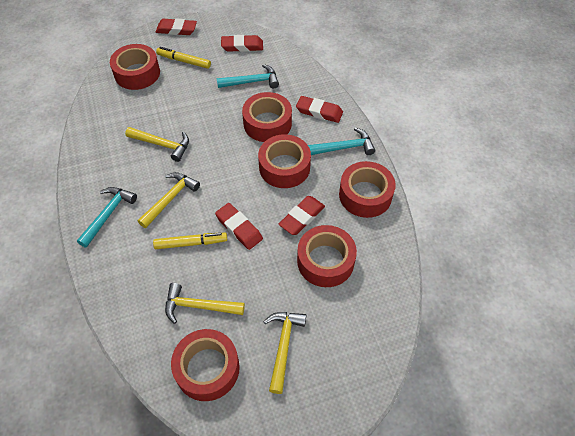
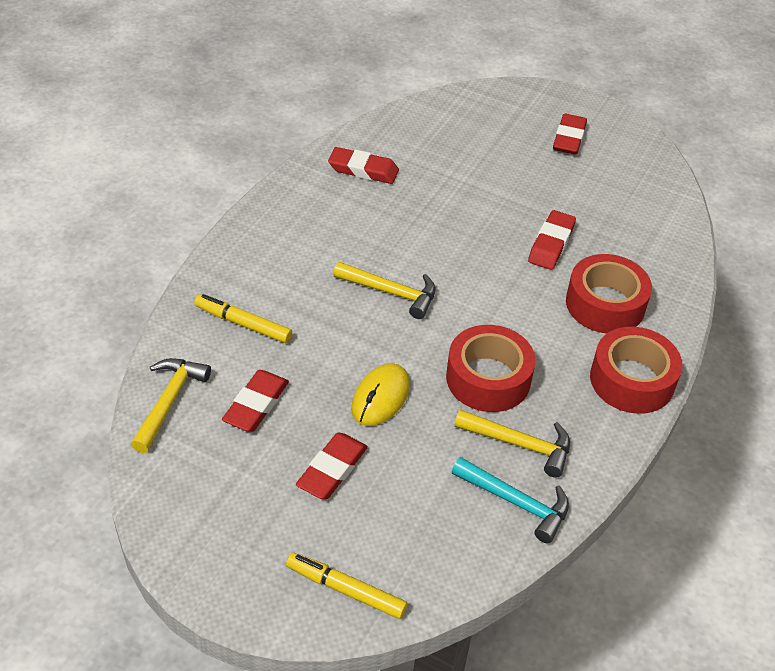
red tape: 6 -> 3
turquoise hammer: 3 -> 1
yellow hammer: 4 -> 3
yellow mouse: 0 -> 1

